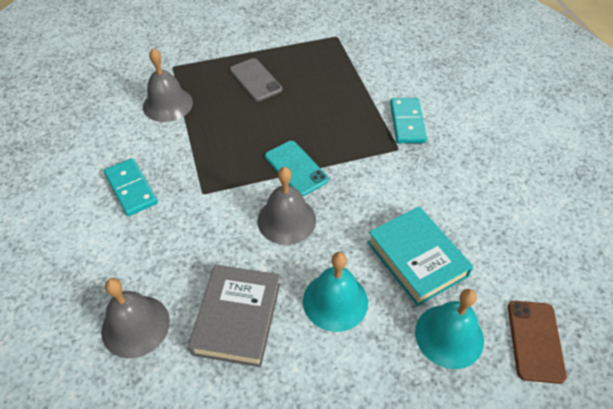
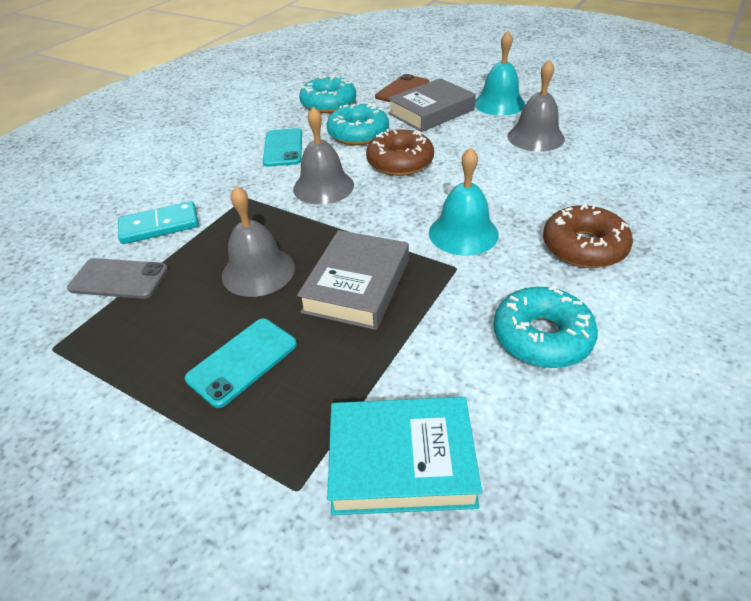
brown donut: 0 -> 2
grey book: 1 -> 2
turquoise domino: 2 -> 1
turquoise donut: 0 -> 3
turquoise phone: 1 -> 2

